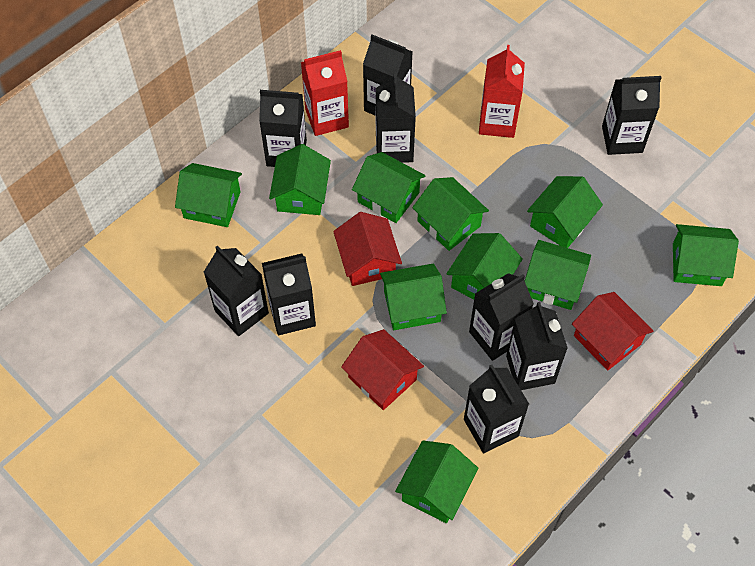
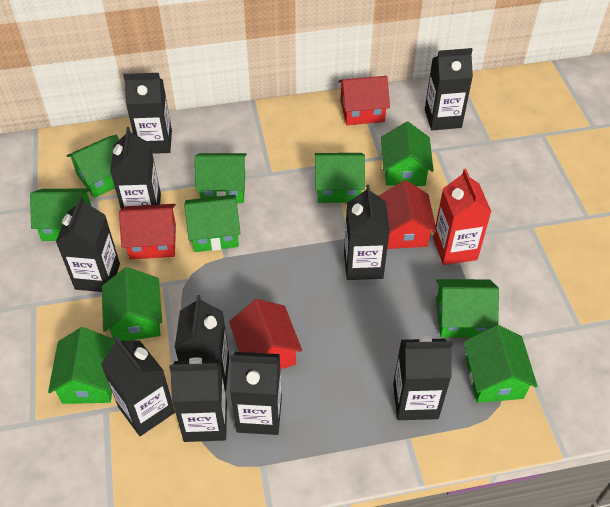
black carton: 9 -> 10
red carton: 2 -> 1
red house: 3 -> 4

